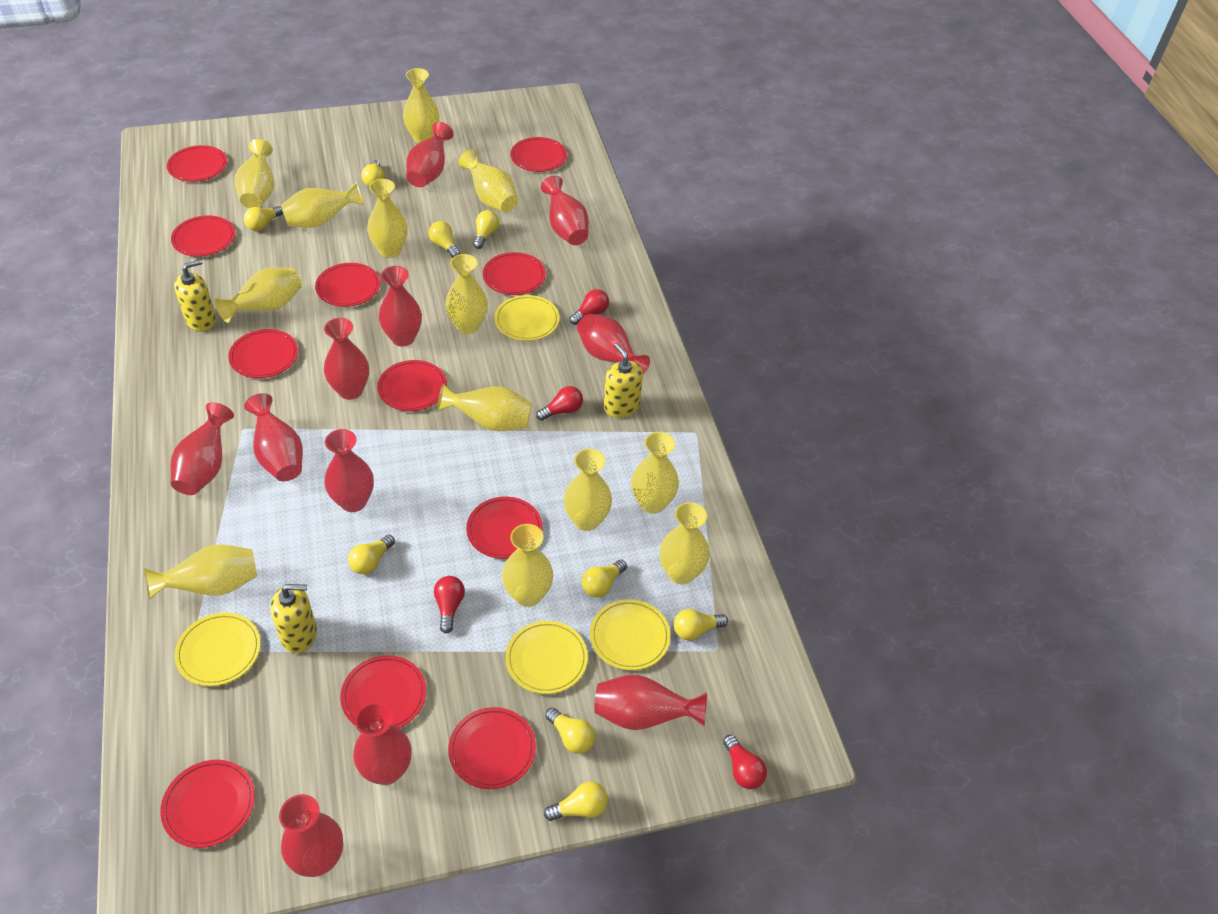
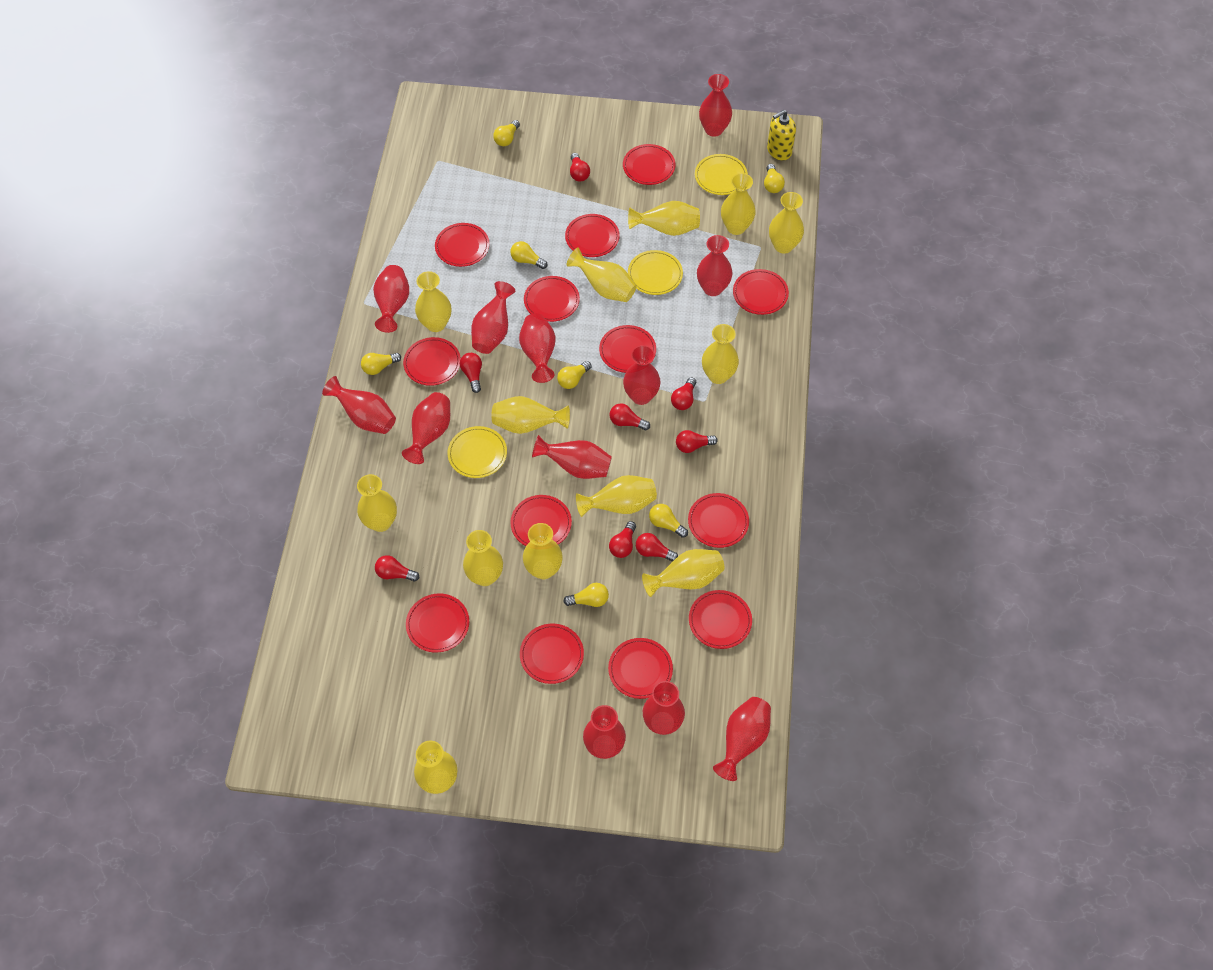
red light bulb: 4 -> 8
red plate: 11 -> 13
red vase: 11 -> 12
yellow light bulb: 9 -> 7
yellow plate: 4 -> 3
yellow soap dispenser: 3 -> 1

